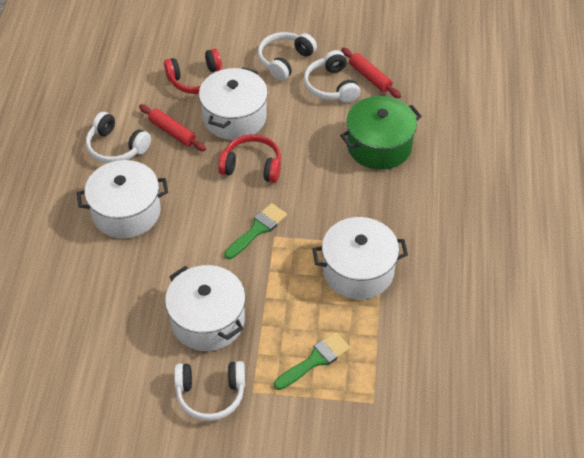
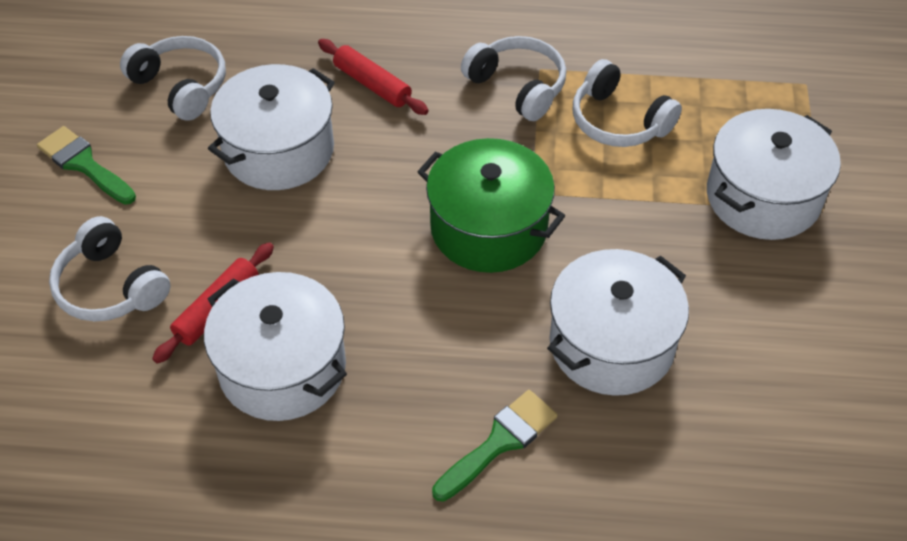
red headphones: 2 -> 0

